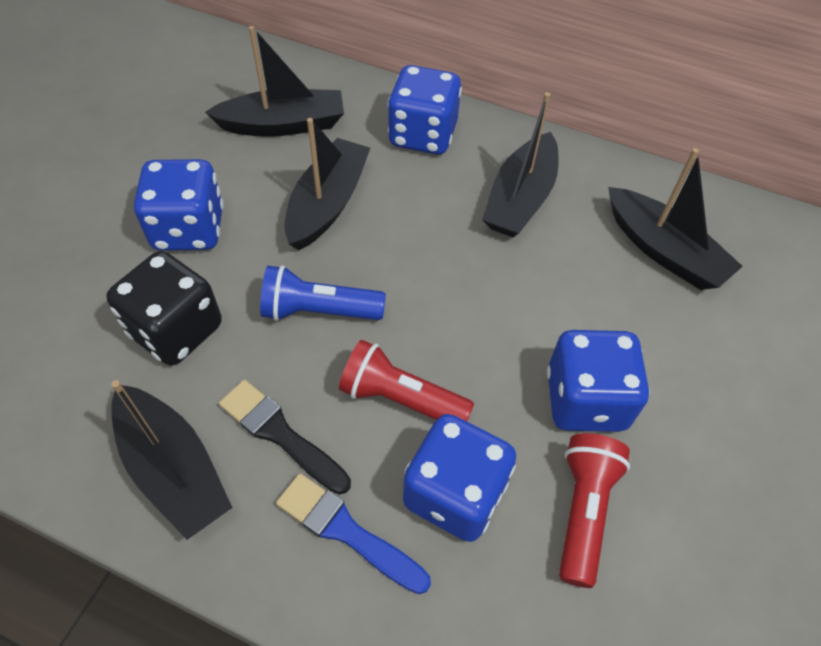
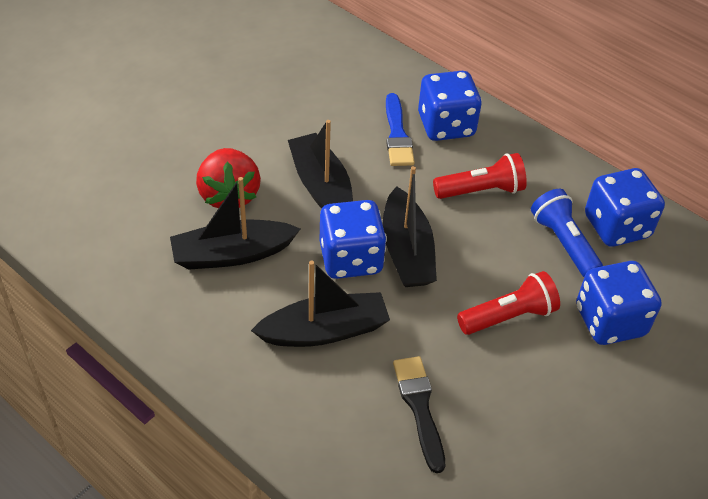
black boat: 5 -> 4
black dice: 1 -> 0
red strawberry: 0 -> 1

